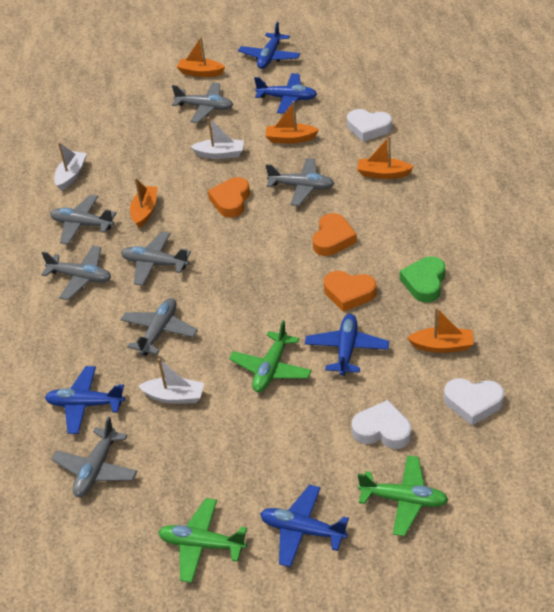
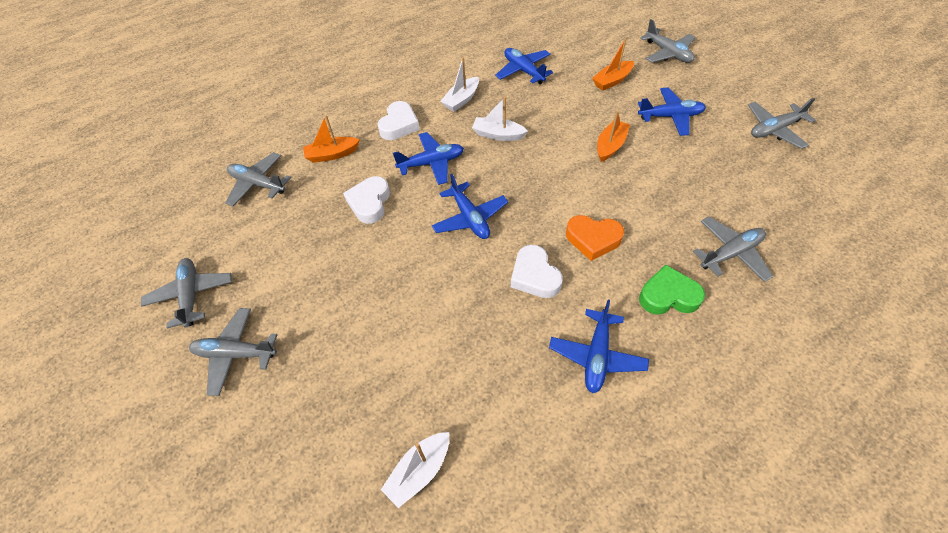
green plane: 3 -> 0
grey plane: 7 -> 6
orange boat: 5 -> 3
orange heart: 3 -> 1

